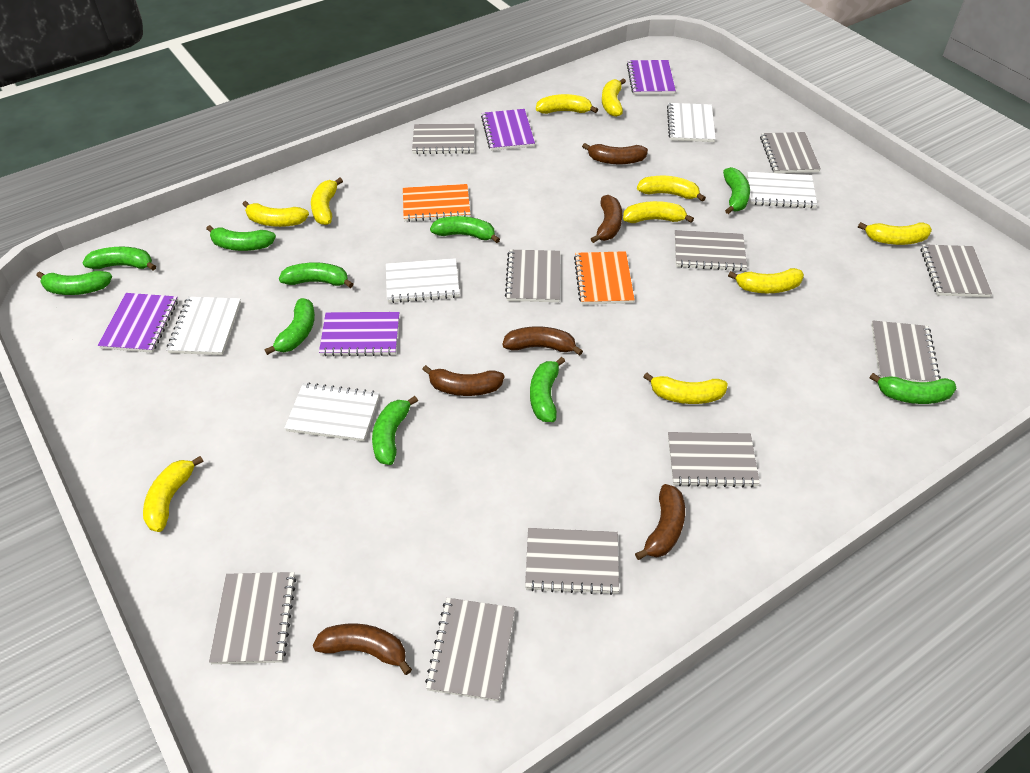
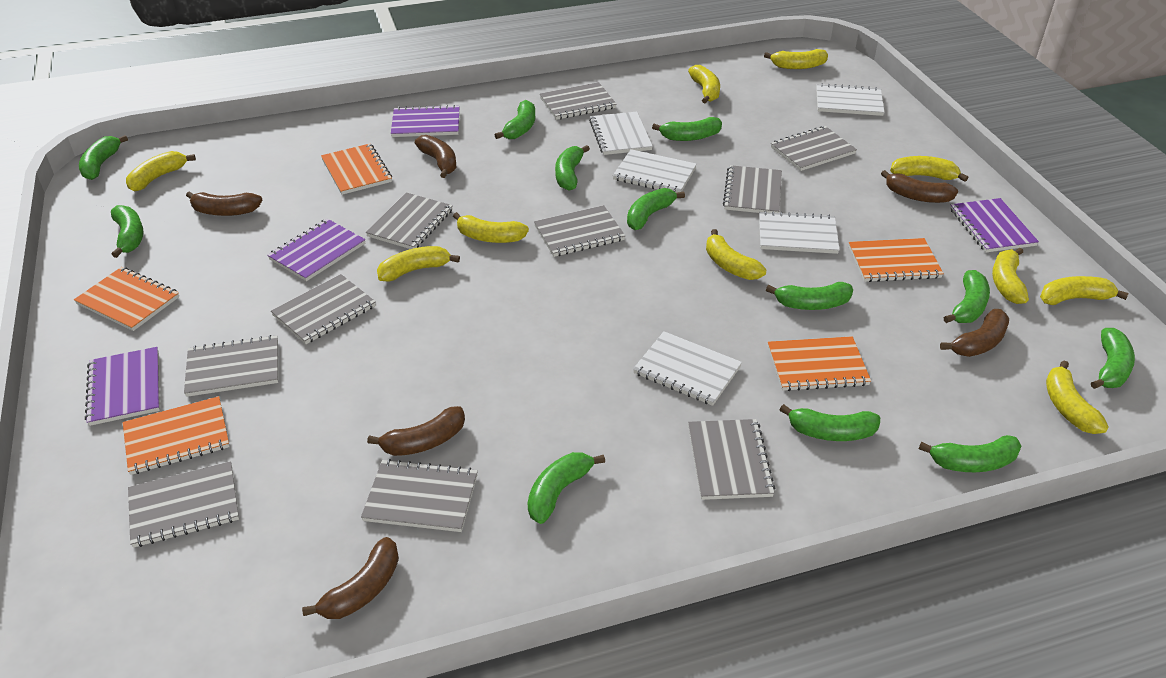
green banana: 10 -> 12
orange notebook: 2 -> 5

